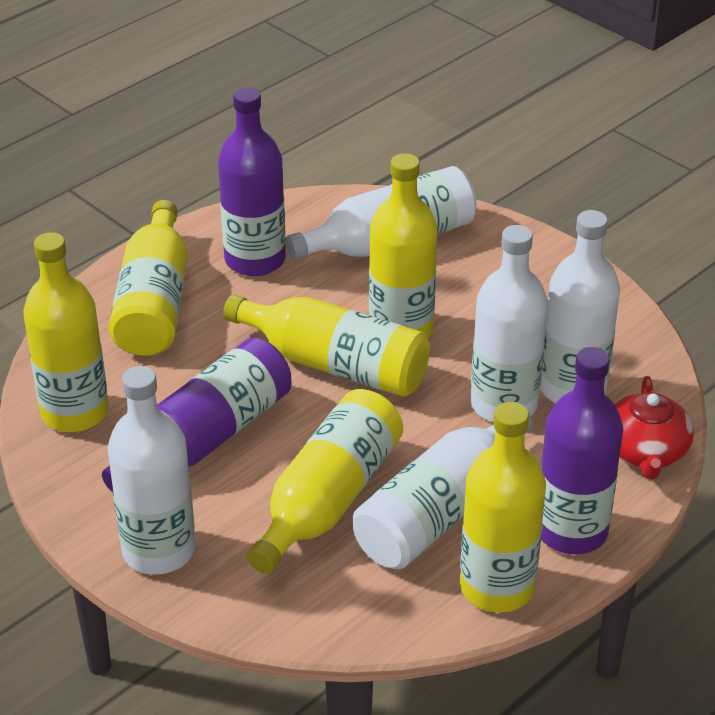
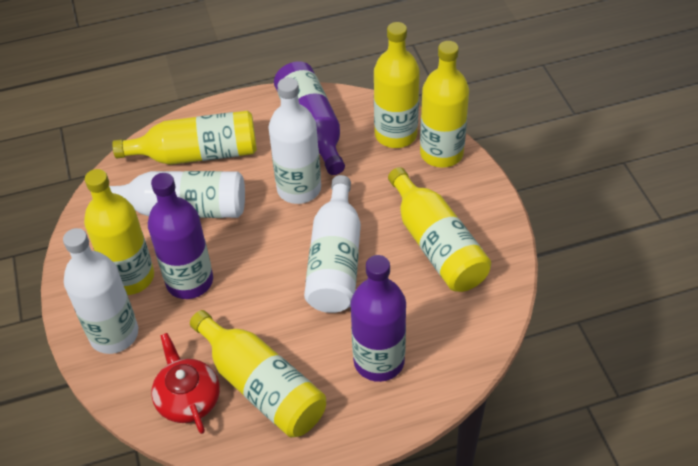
white bottle: 5 -> 4

